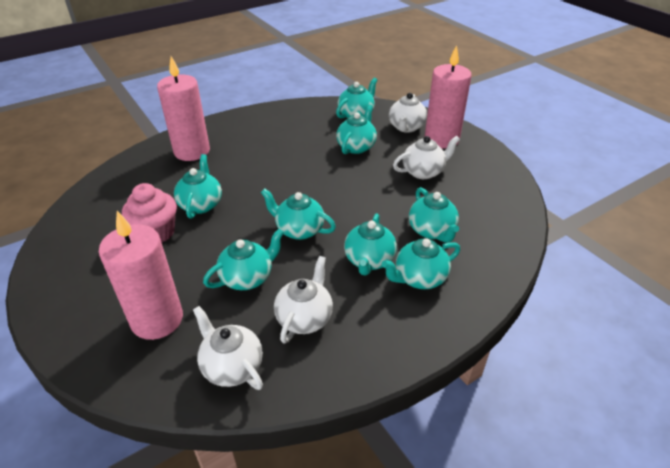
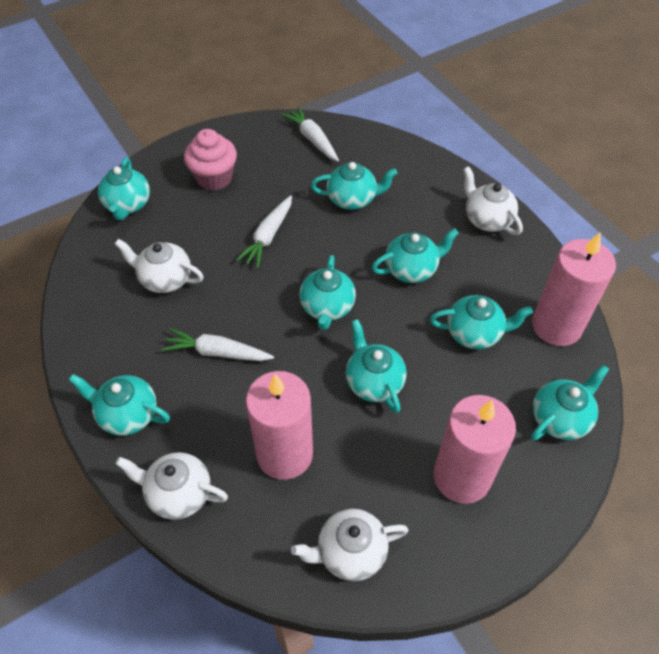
white carrot: 0 -> 3

